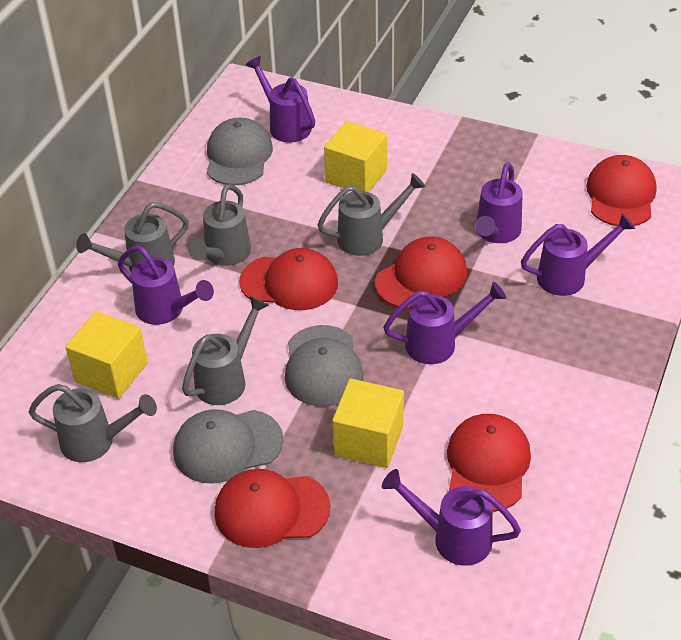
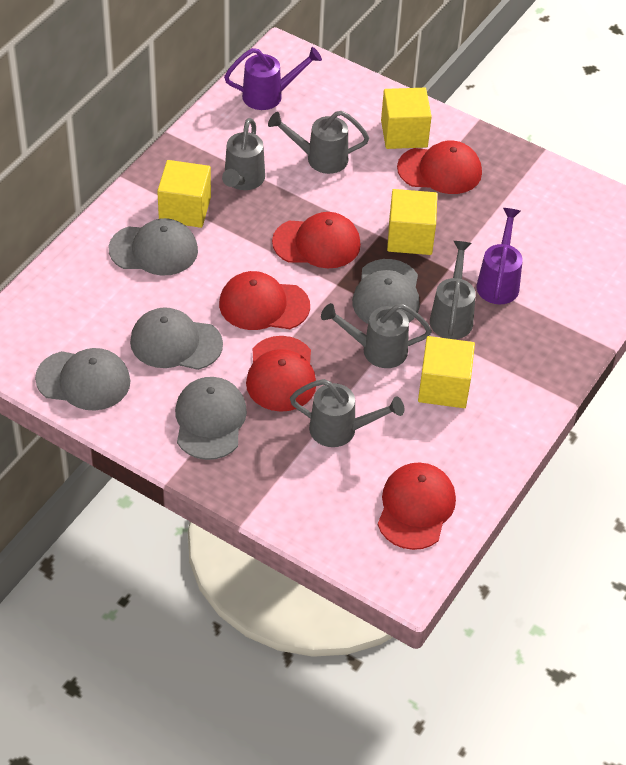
grey cap: 3 -> 5
purple watering can: 6 -> 2
yellow cube: 3 -> 4

